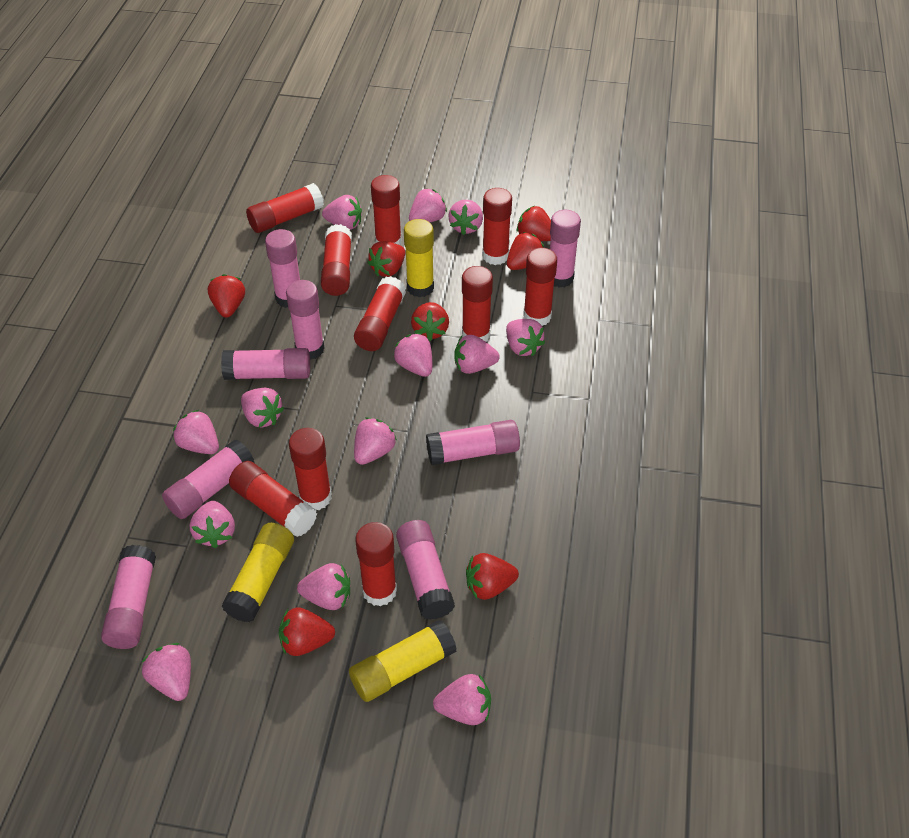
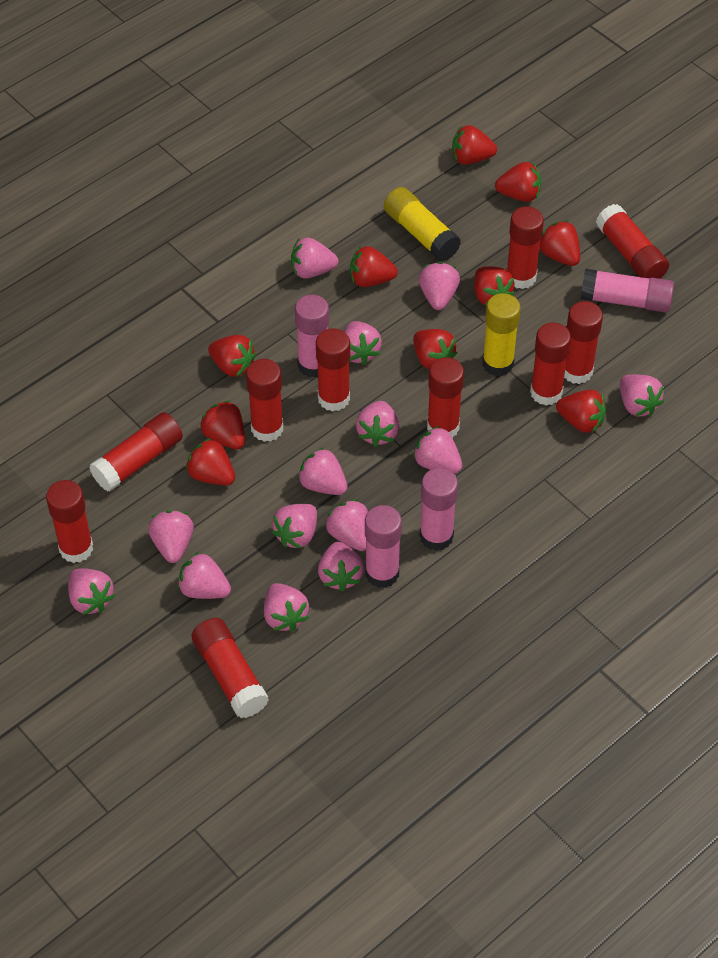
pink glue stick: 8 -> 4
pink strawberry: 13 -> 14
red strawberry: 7 -> 10
yellow glue stick: 3 -> 2

